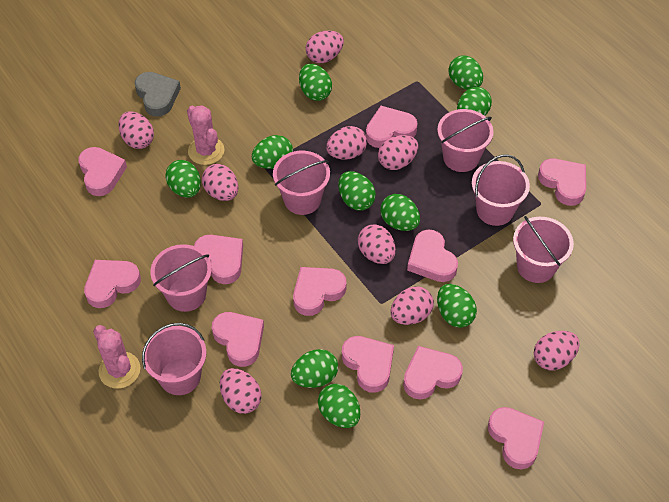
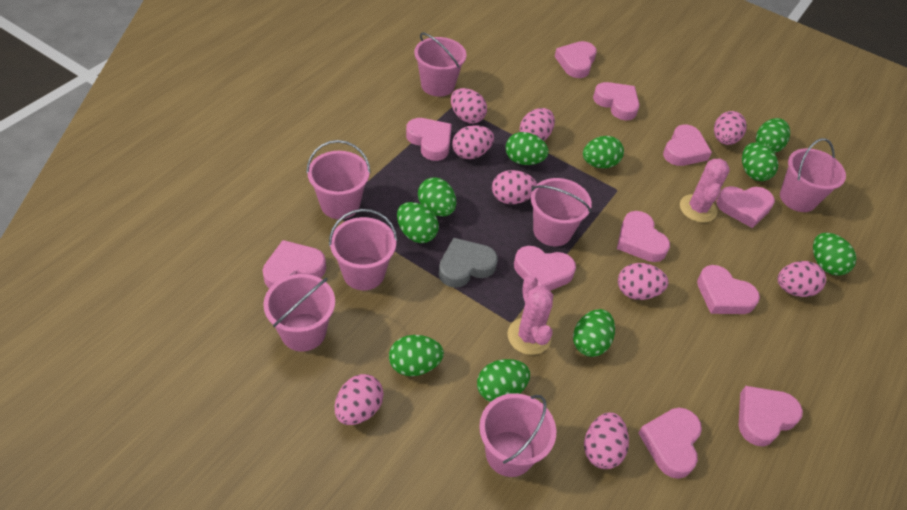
pink bucket: 6 -> 7

